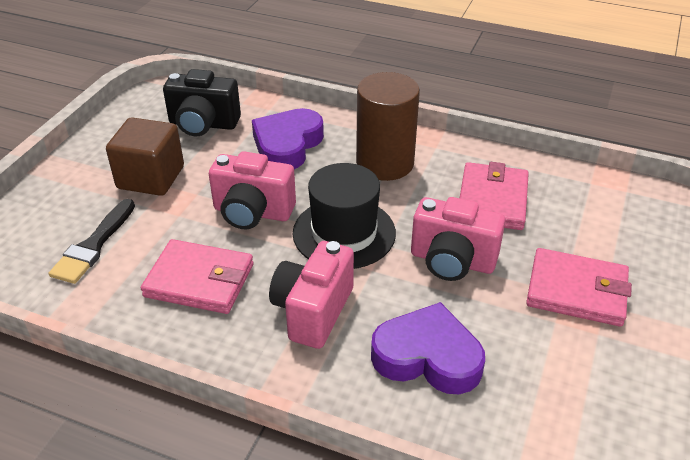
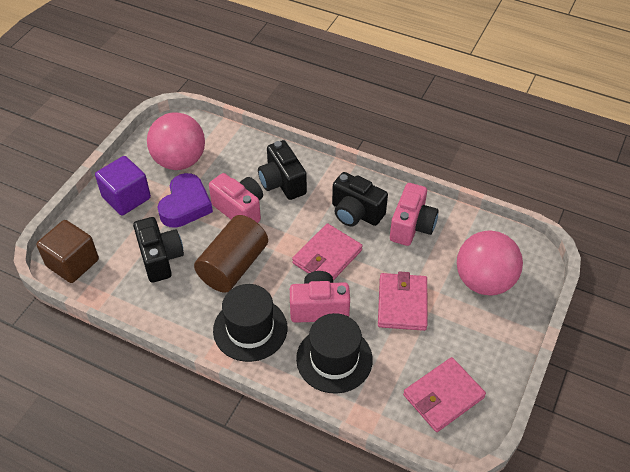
black brush: 1 -> 0
black camera: 1 -> 3
black hat: 1 -> 2
pink ball: 0 -> 2
purple cube: 0 -> 1
purple heart: 2 -> 1

